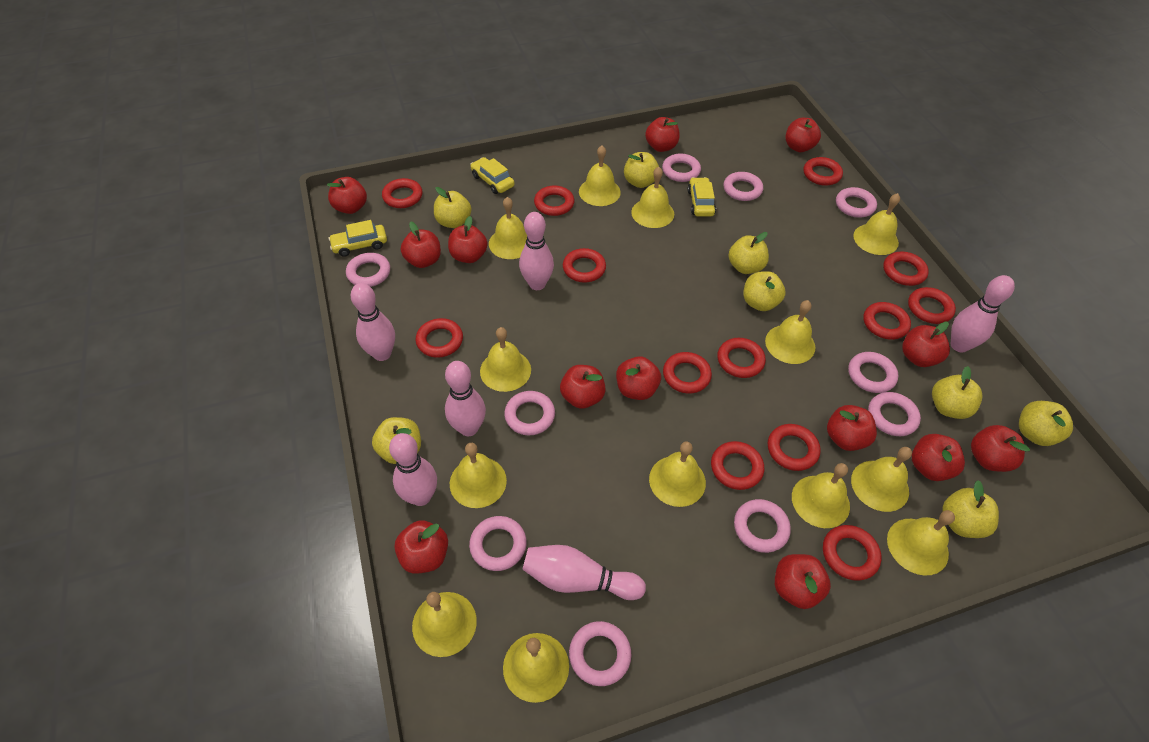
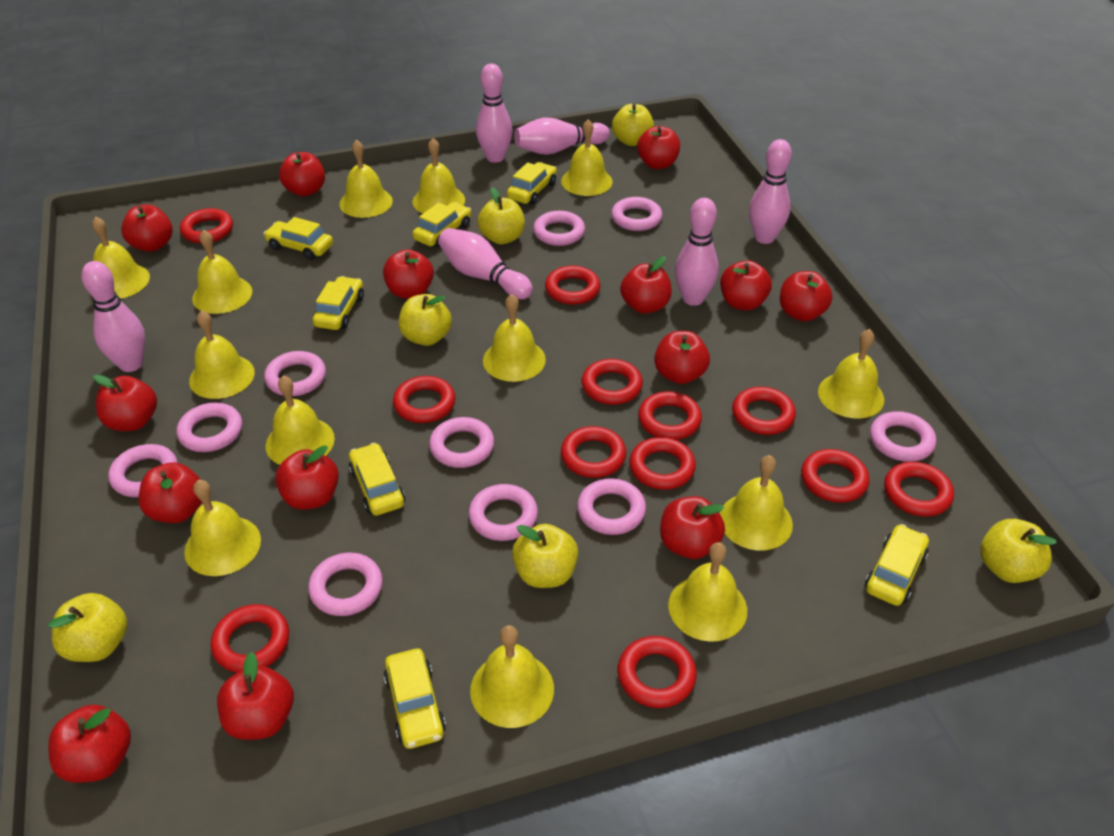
red apple: 13 -> 14
red ring: 13 -> 12
yellow apple: 8 -> 6
yellow car: 3 -> 7

